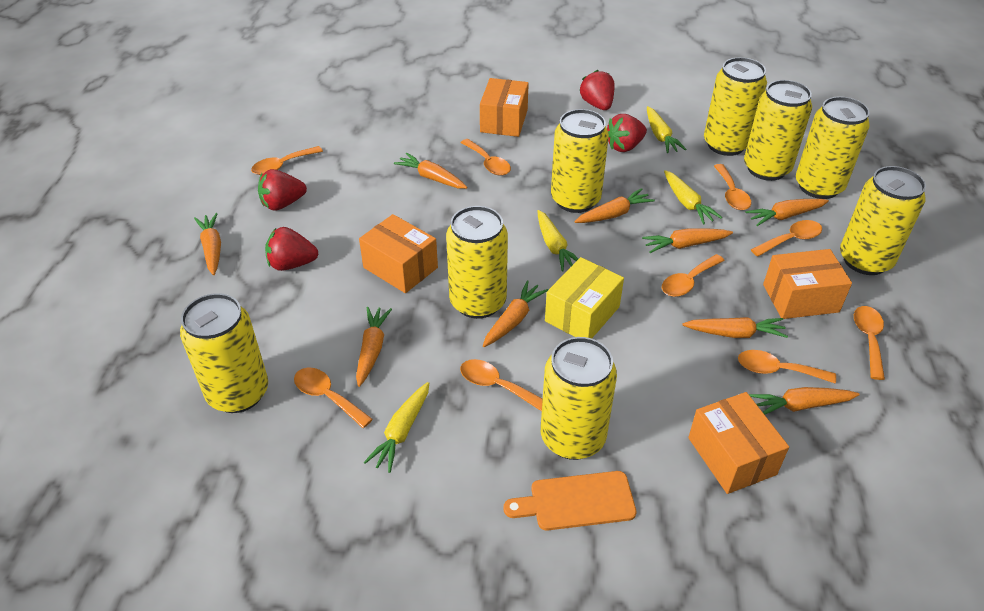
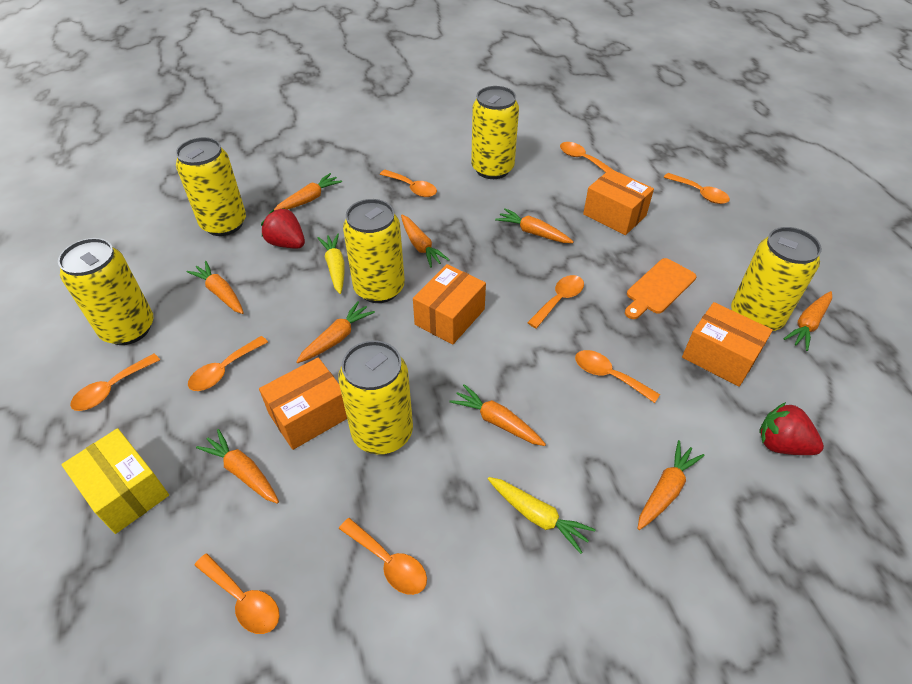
red strawberry: 4 -> 2
yellow can: 8 -> 6
yellow carrot: 4 -> 2

